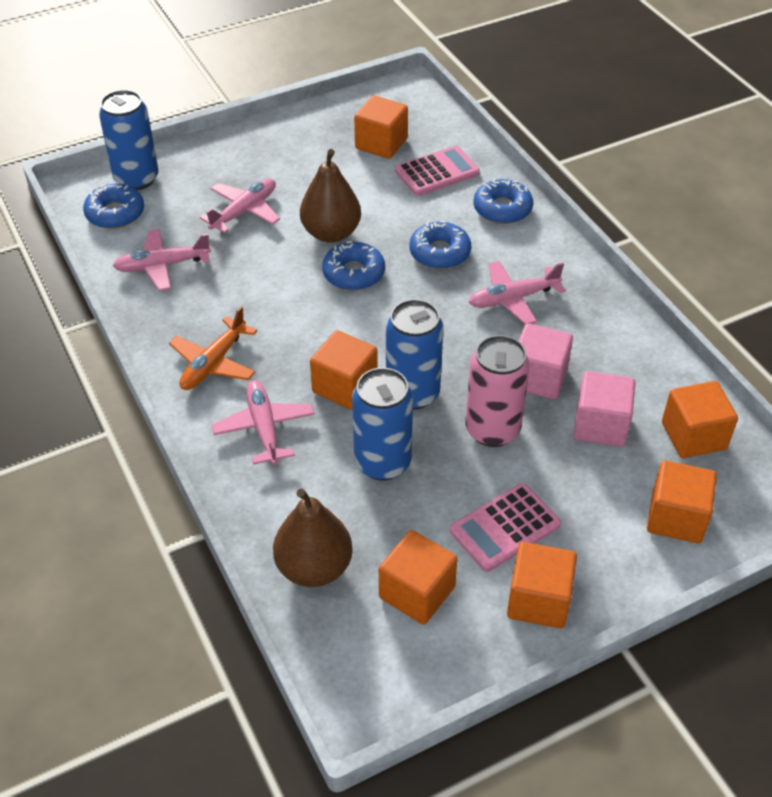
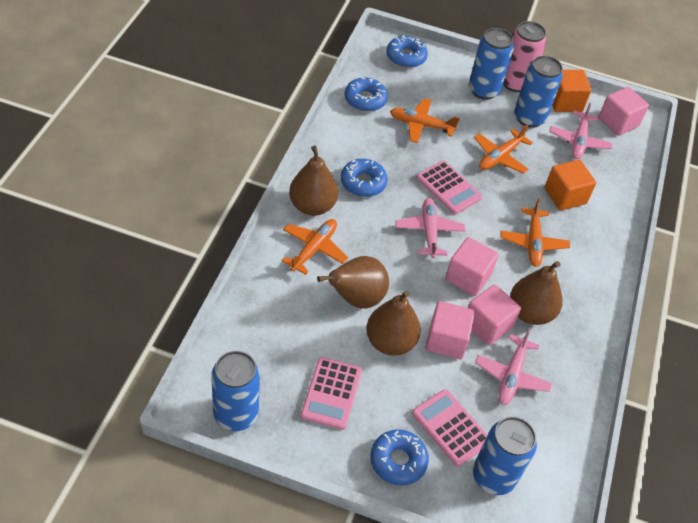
blue can: 3 -> 4
brown pear: 2 -> 4
orange cube: 6 -> 2
orange plane: 1 -> 4
pink calculator: 2 -> 3
pink cube: 2 -> 4
pink plane: 4 -> 3

